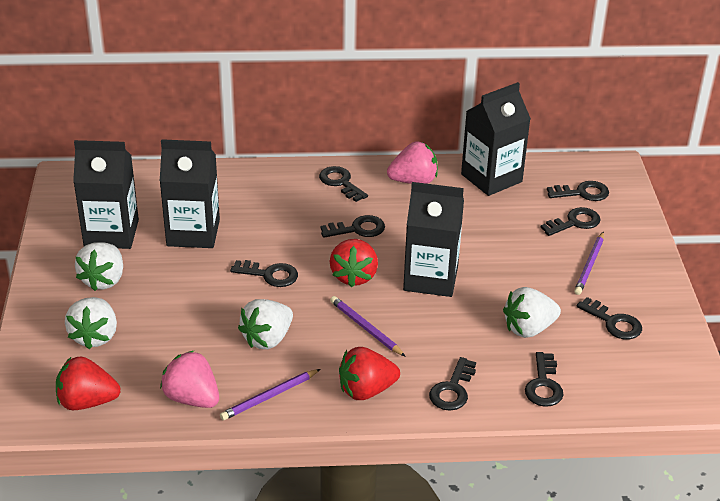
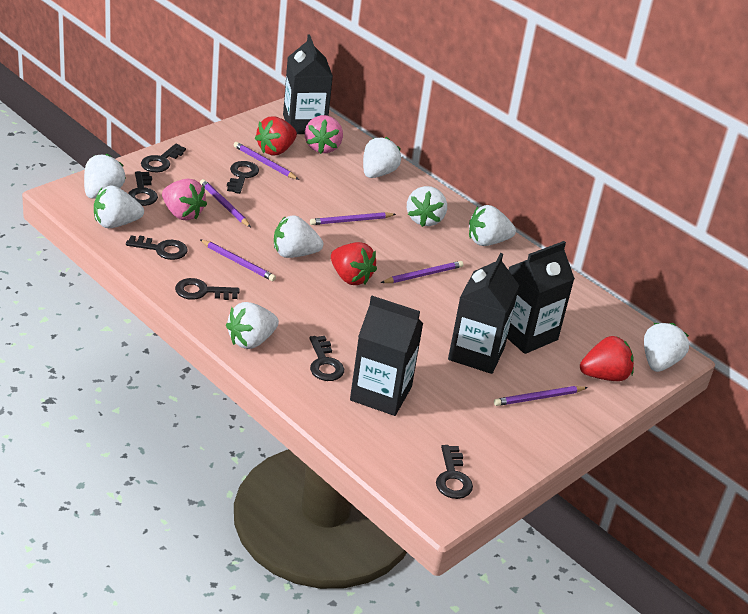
black key: 8 -> 7
purple pencil: 3 -> 6
white strawberry: 4 -> 8

